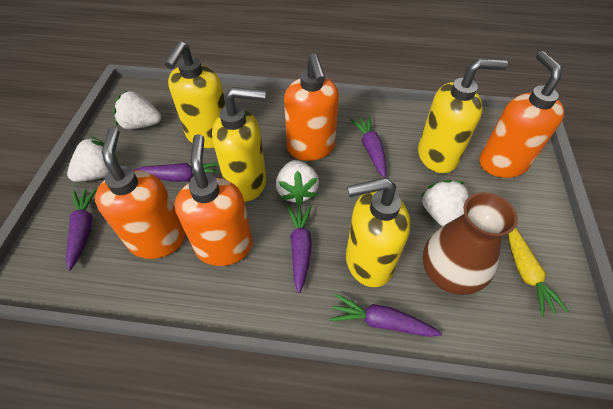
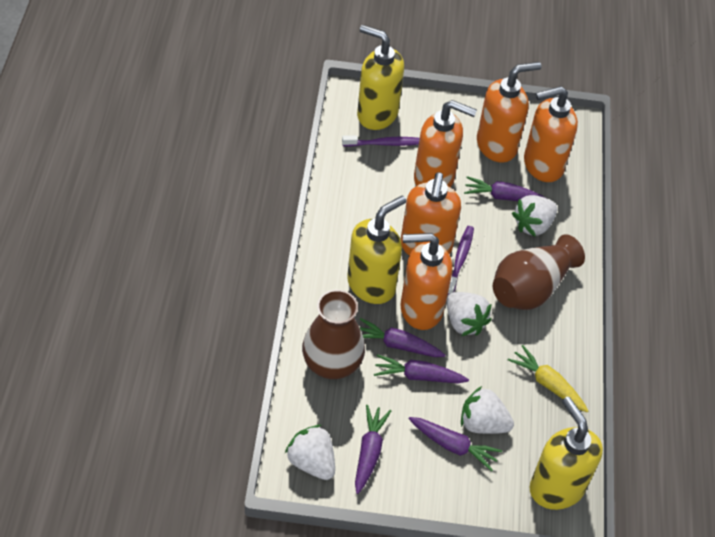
brown vase: 1 -> 2
orange soap dispenser: 4 -> 5
purple toothbrush: 0 -> 2
yellow soap dispenser: 4 -> 3

